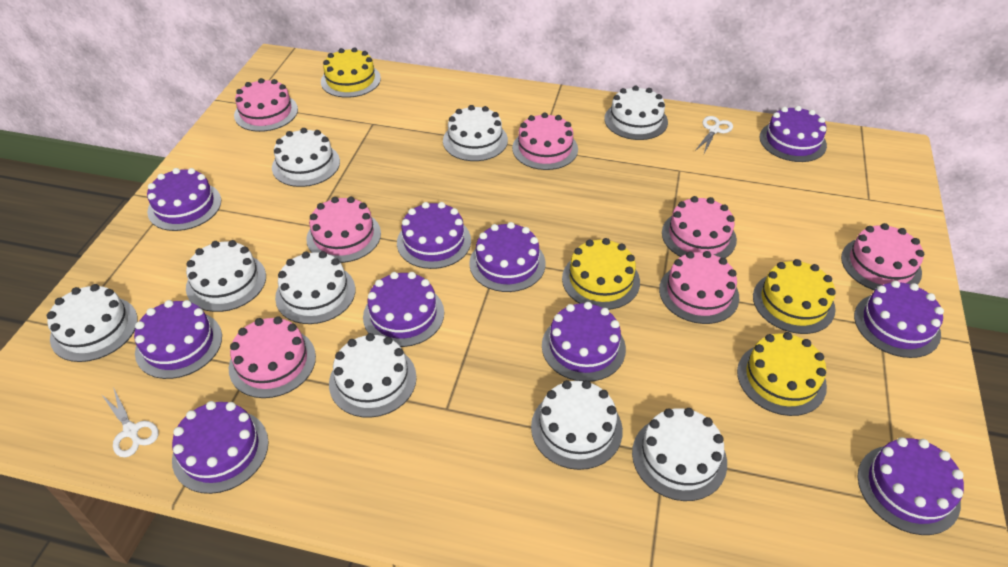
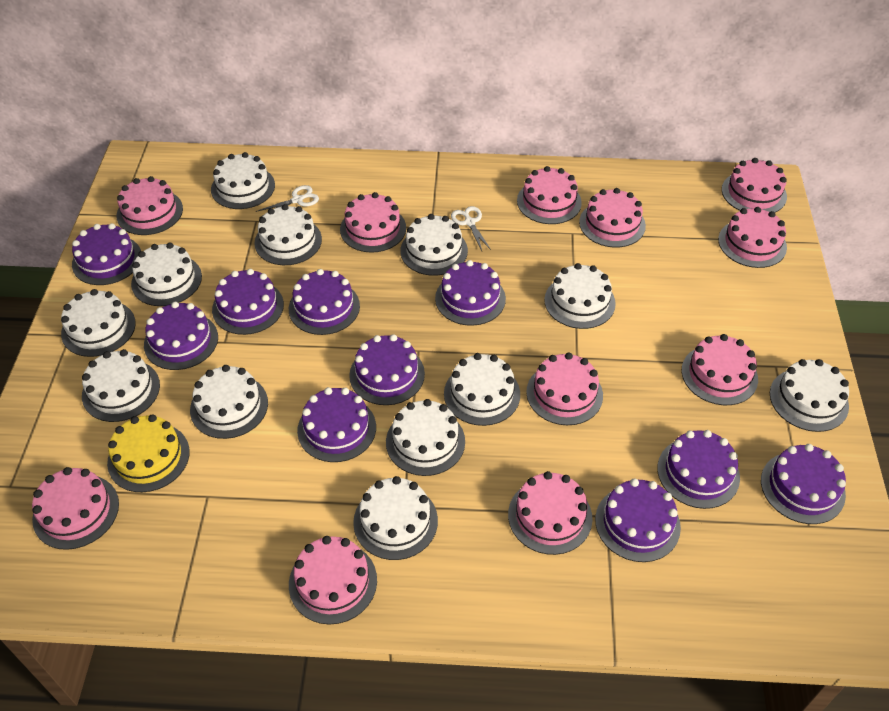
pink cake: 7 -> 11
white cake: 9 -> 12
yellow cake: 4 -> 1

